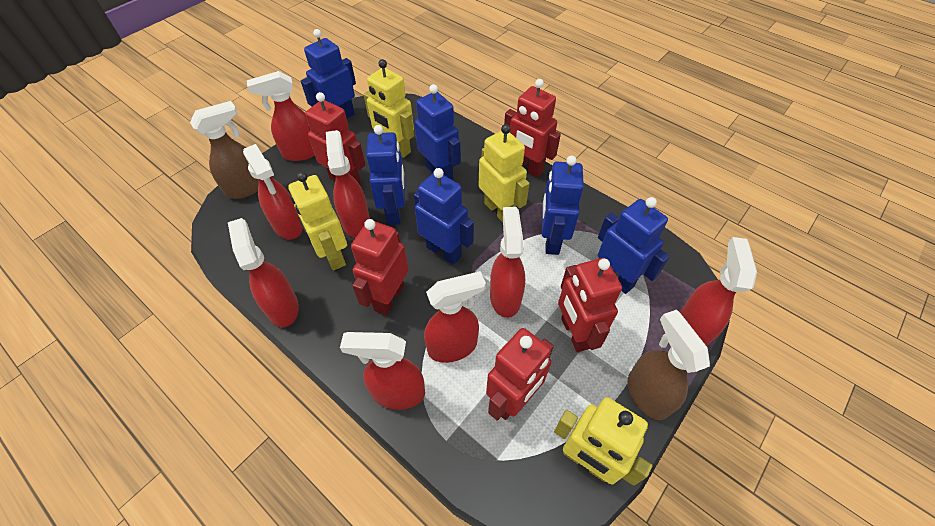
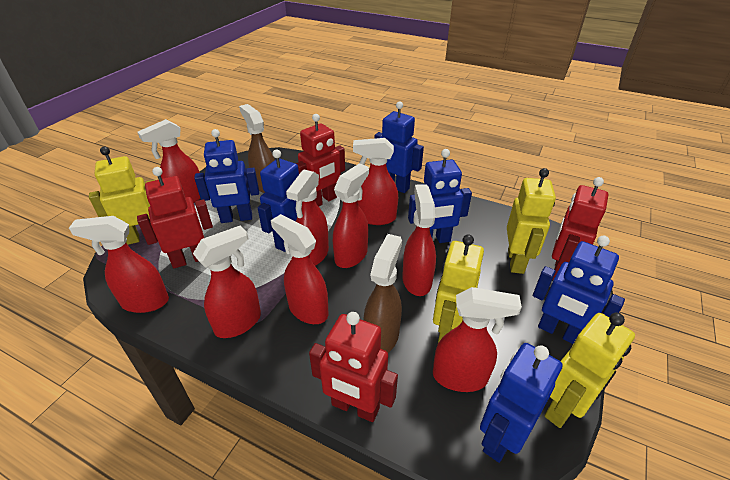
red robot: 5 -> 4
red spray bottle: 8 -> 9

